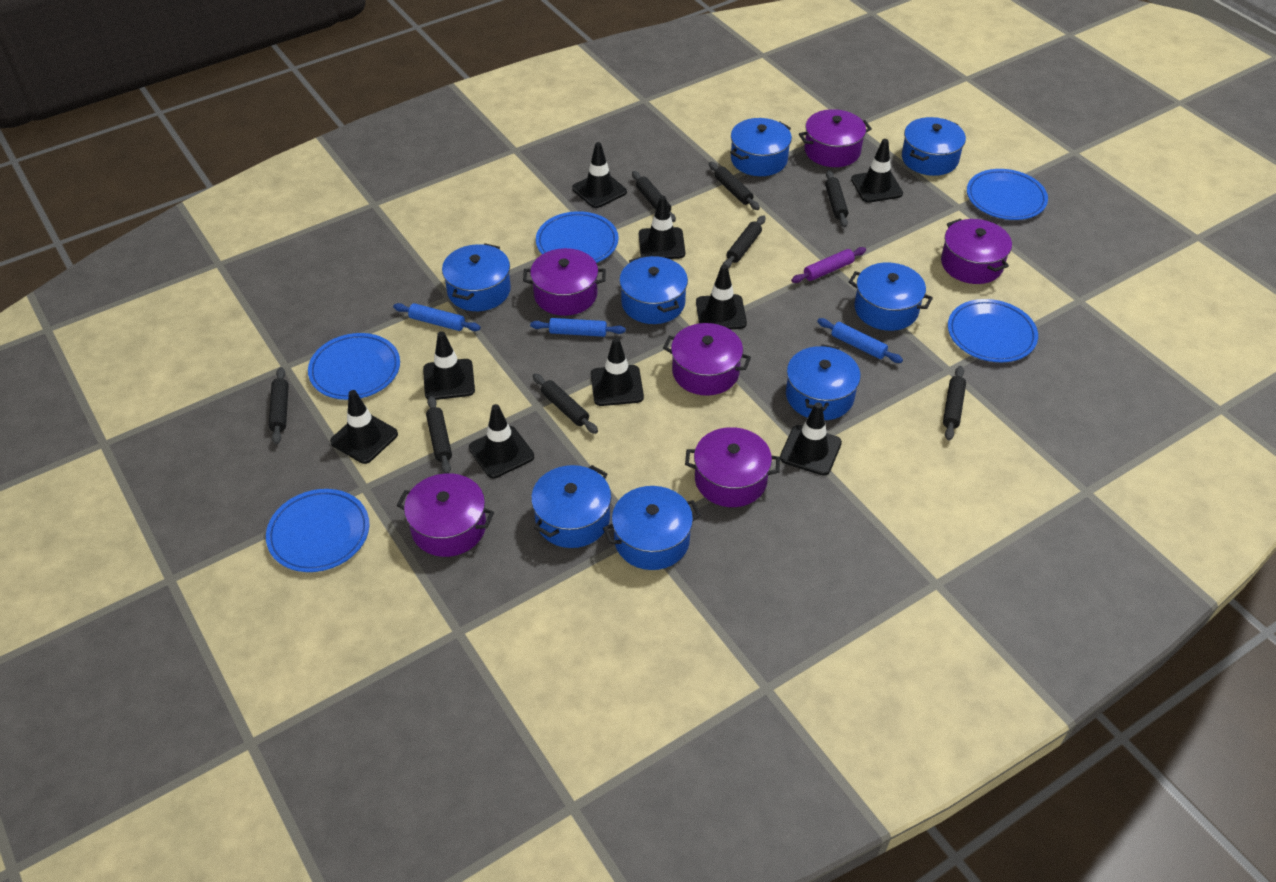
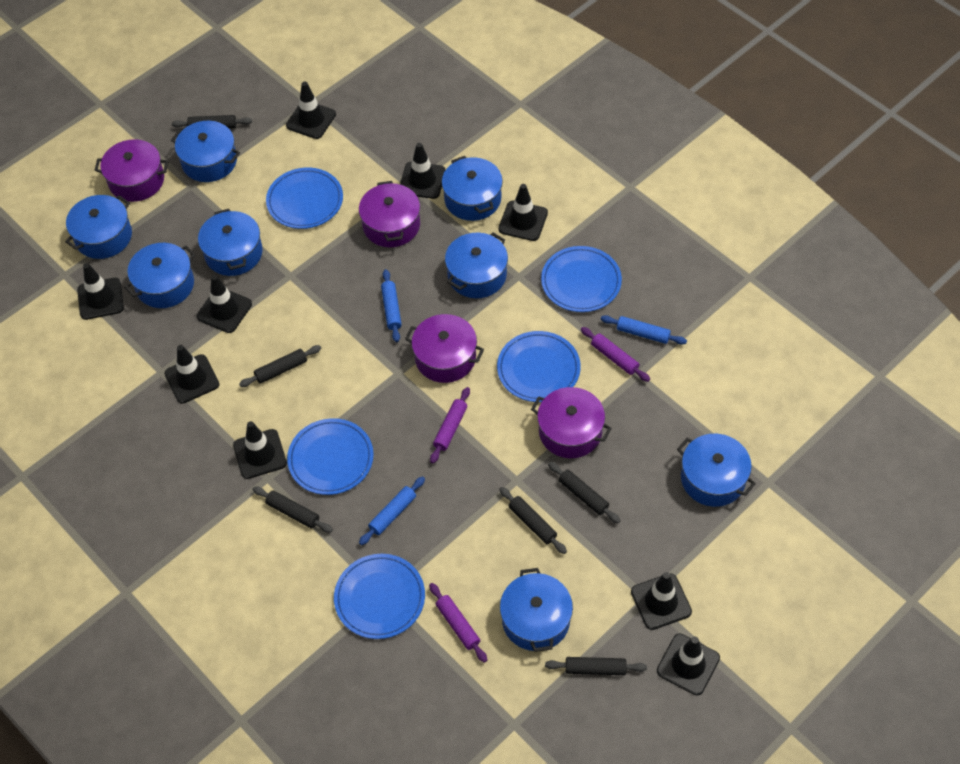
black rolling pin: 8 -> 6
purple pot: 6 -> 4
purple rolling pin: 1 -> 3

